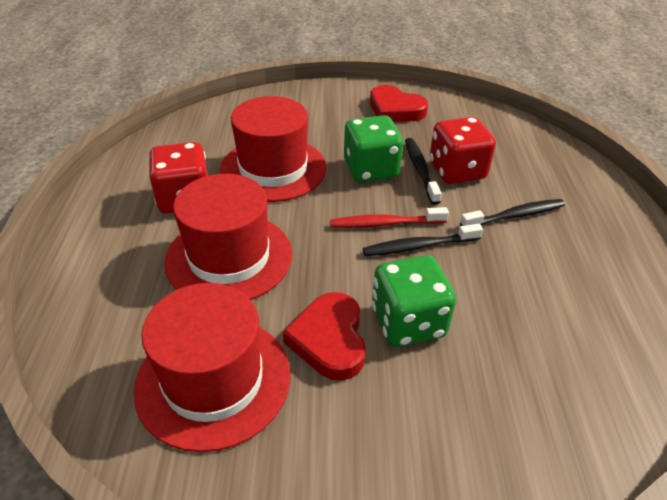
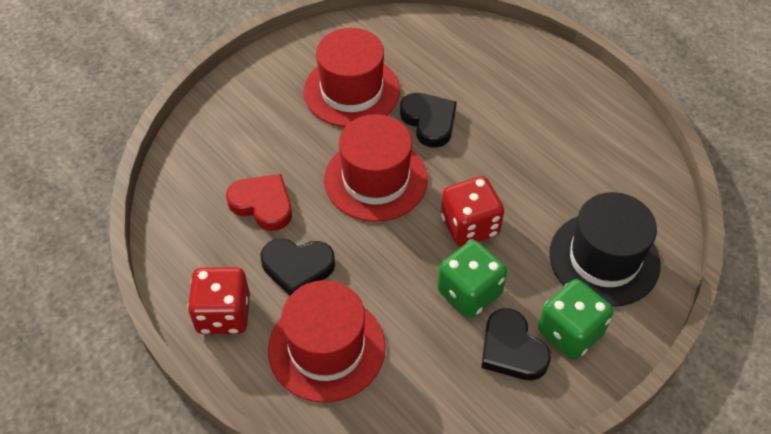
black hat: 0 -> 1
black heart: 0 -> 3
black toothbrush: 3 -> 0
red heart: 2 -> 1
red toothbrush: 1 -> 0

